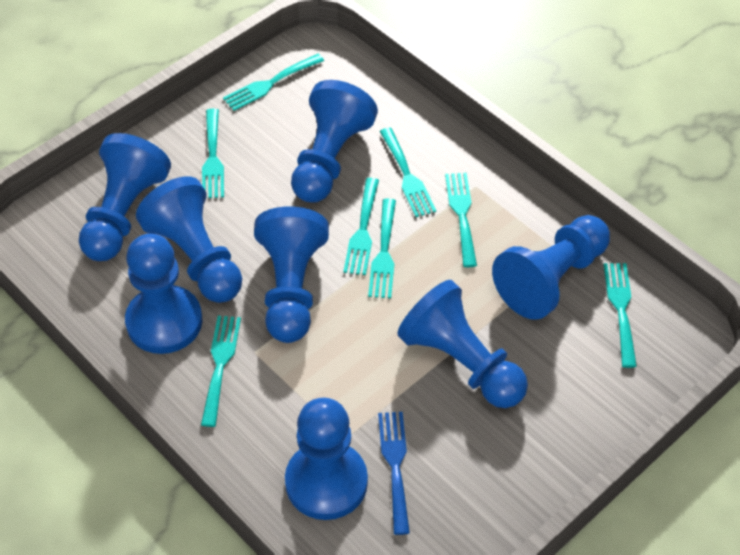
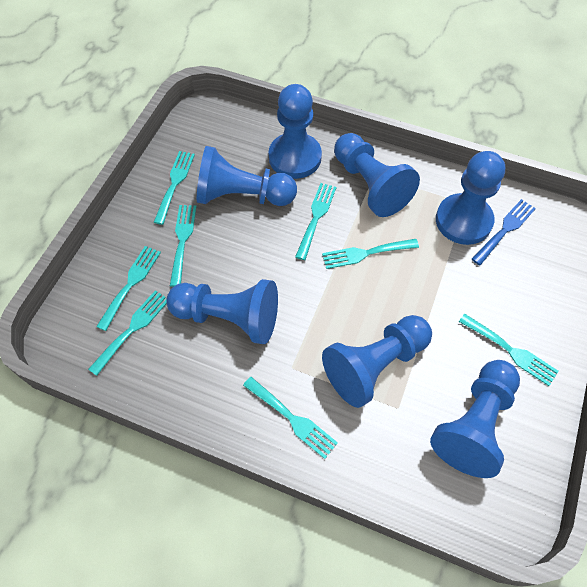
blue pawn: 8 -> 7

